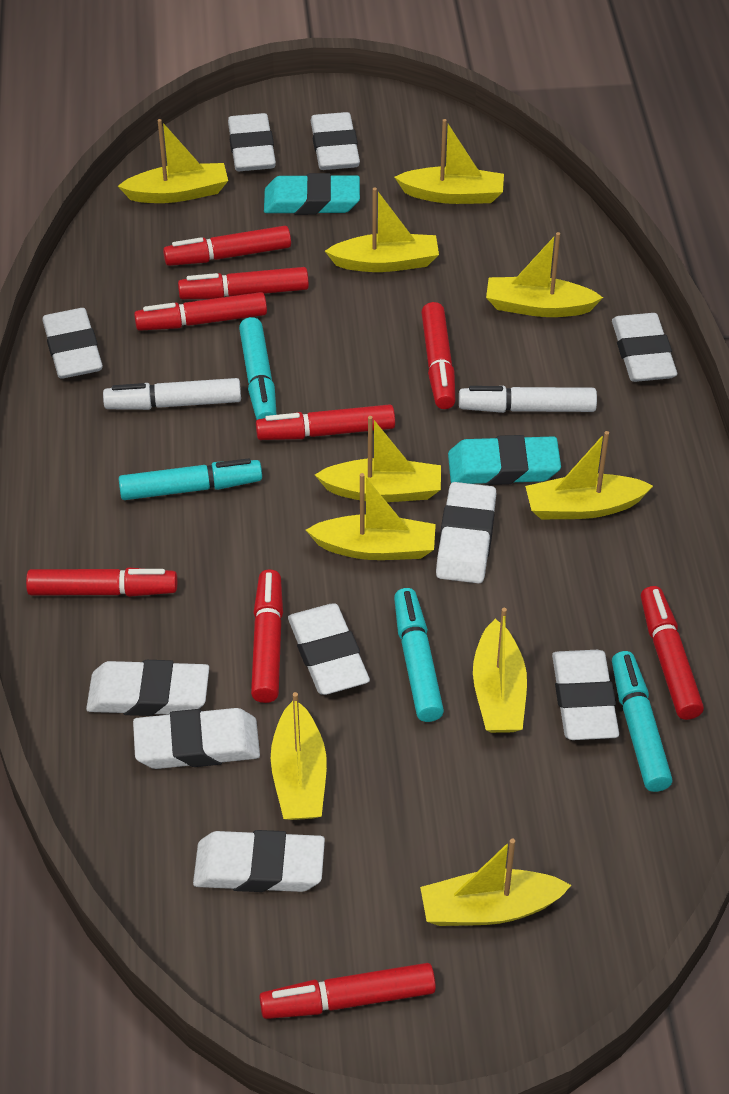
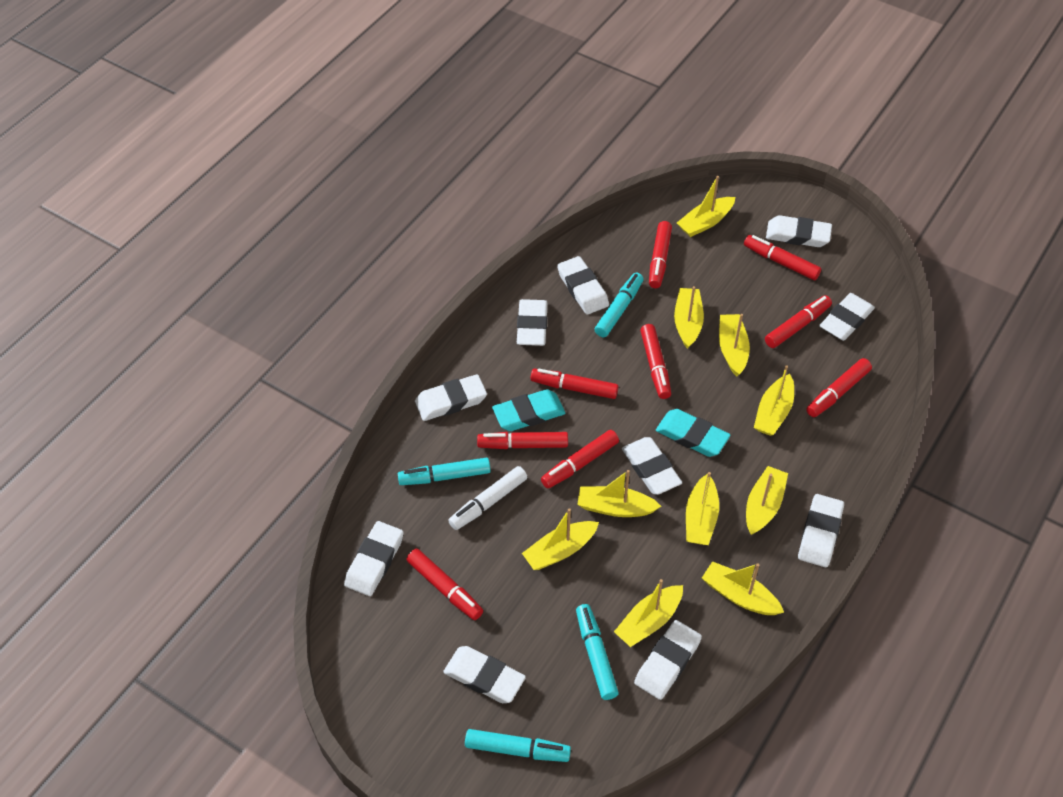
white marker: 2 -> 1

